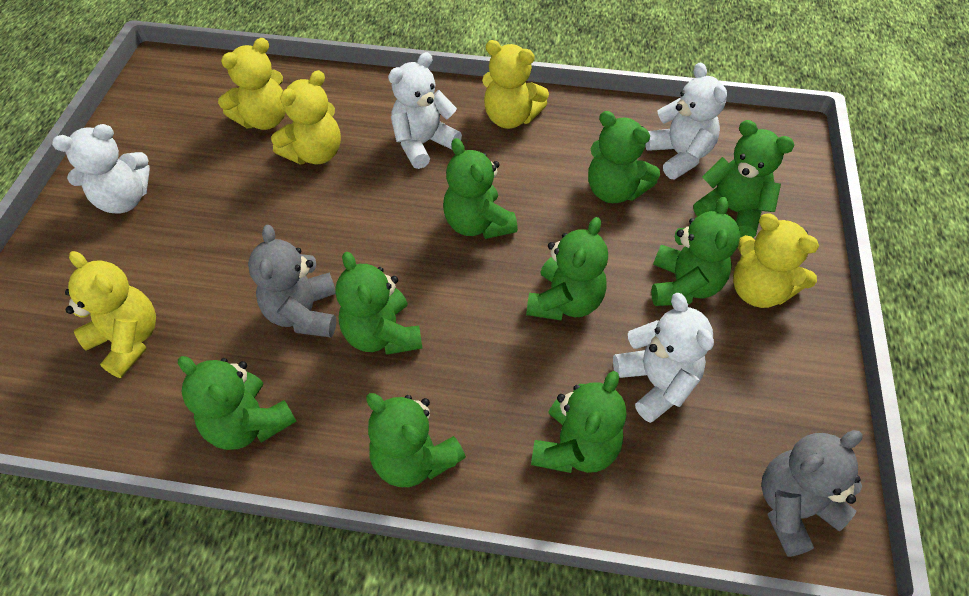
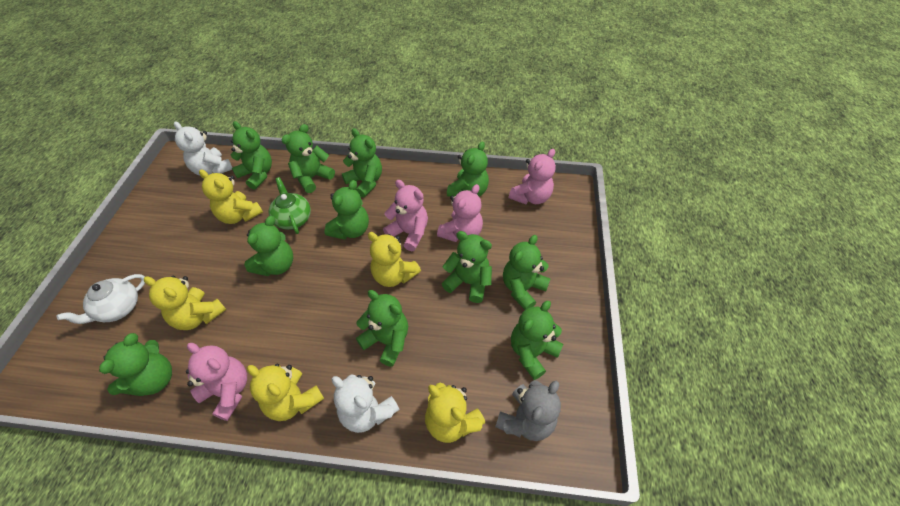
green teapot: 0 -> 1
green teddy bear: 9 -> 11
grey teddy bear: 2 -> 1
pink teddy bear: 0 -> 4
white teapot: 0 -> 1
white teddy bear: 4 -> 2

